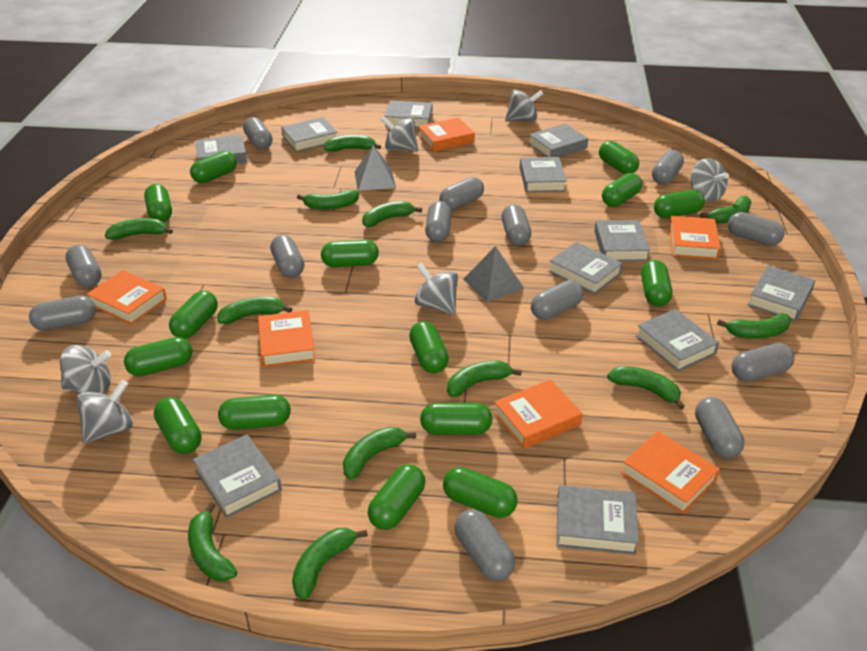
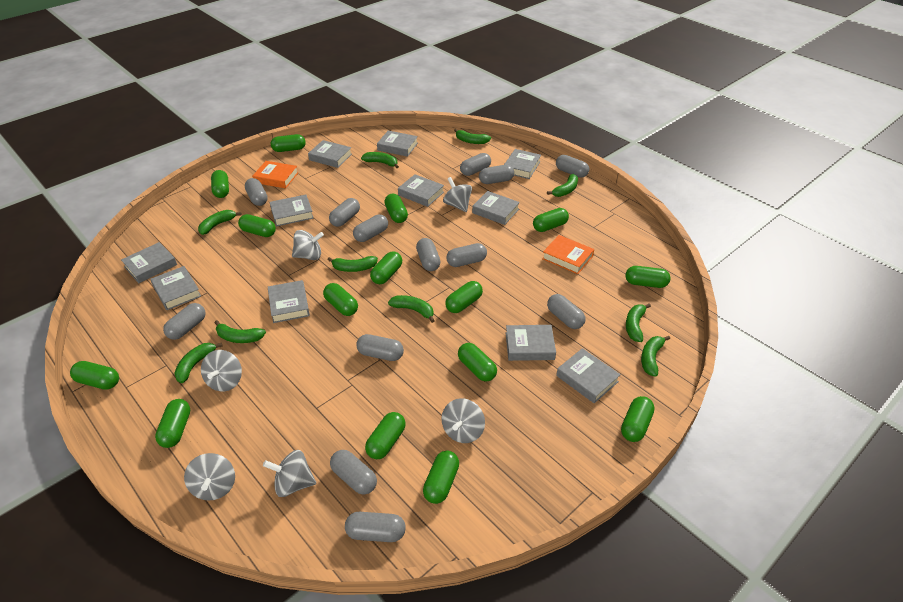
green banana: 12 -> 10
grey pyramid: 2 -> 0
orange book: 6 -> 2

